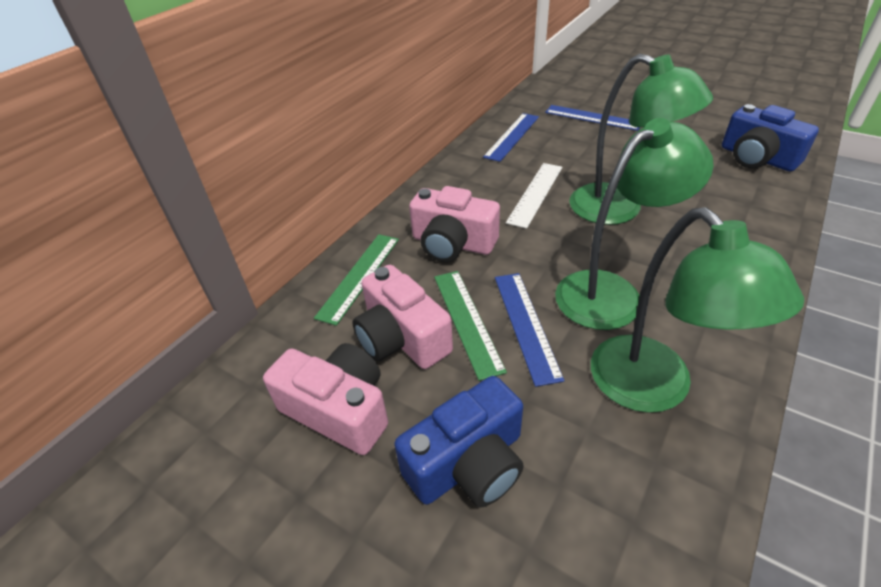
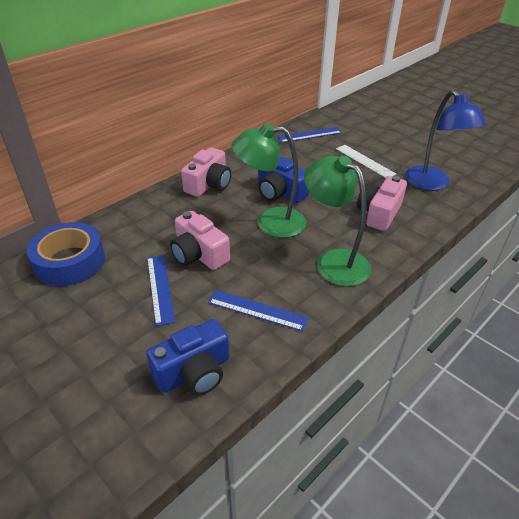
blue lamp: 0 -> 1
blue tape: 0 -> 1
green lamp: 3 -> 2
green ruler: 2 -> 0

